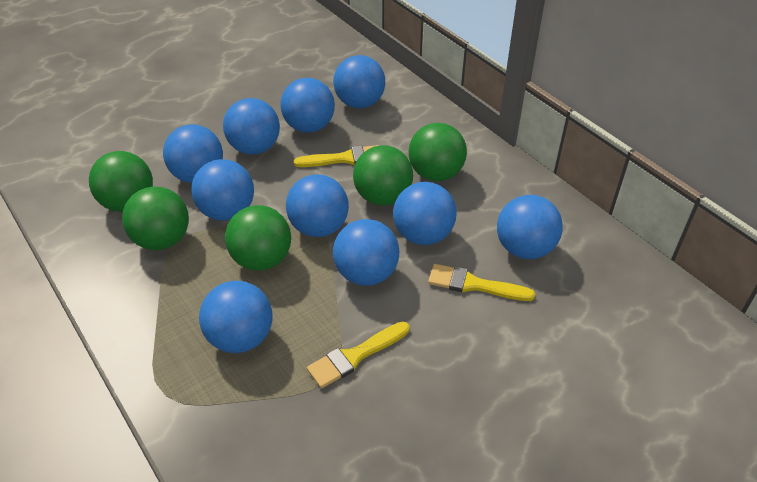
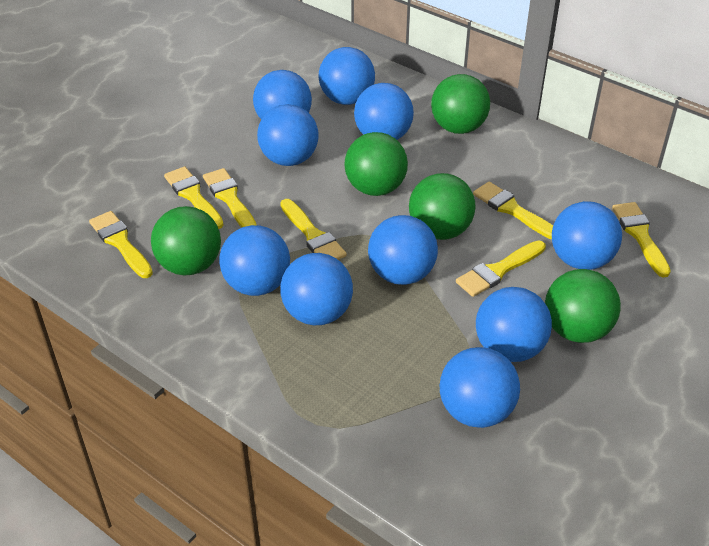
yellow brush: 3 -> 7

